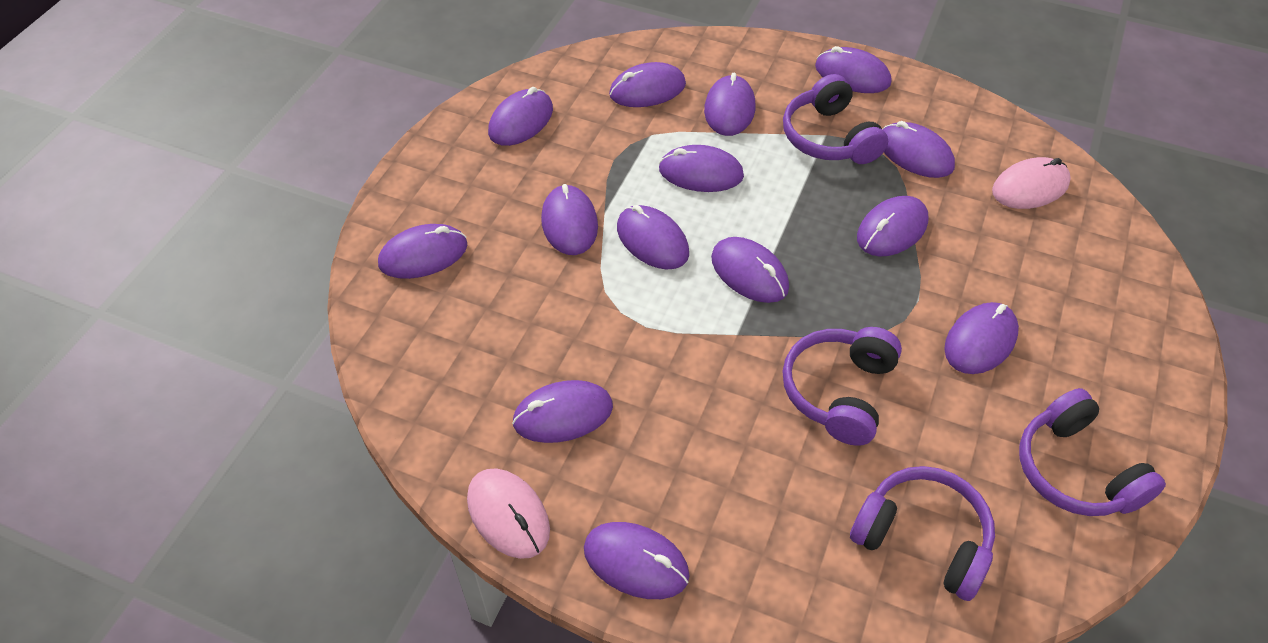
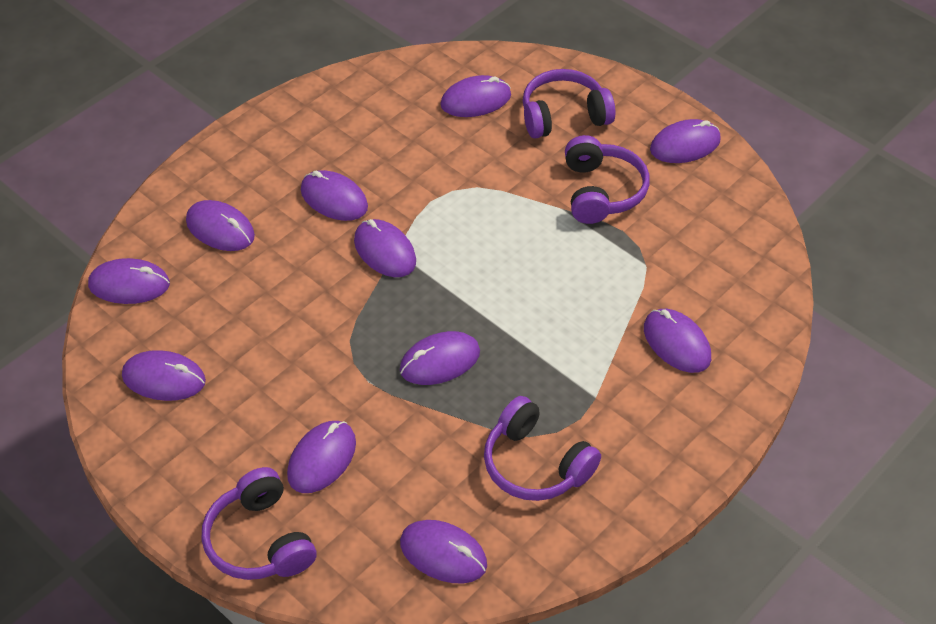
pink mouse: 2 -> 0
purple mouse: 14 -> 11

